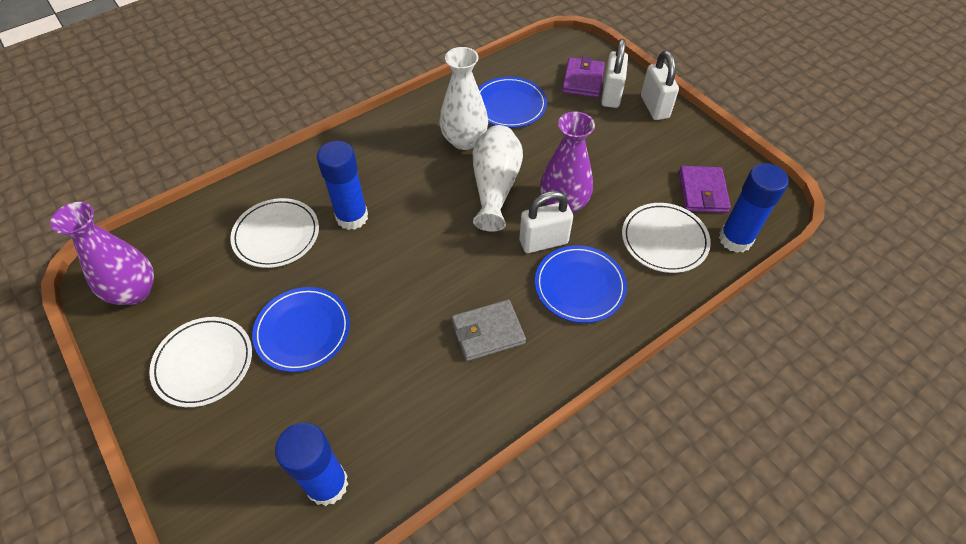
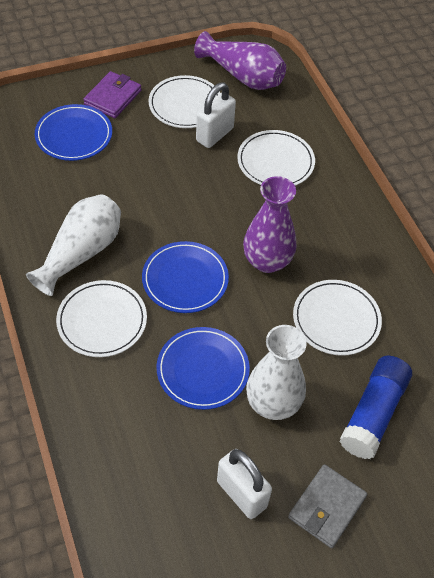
blue glue stick: 3 -> 1
purple wallet: 2 -> 1
white padlock: 3 -> 2
white plate: 3 -> 4

